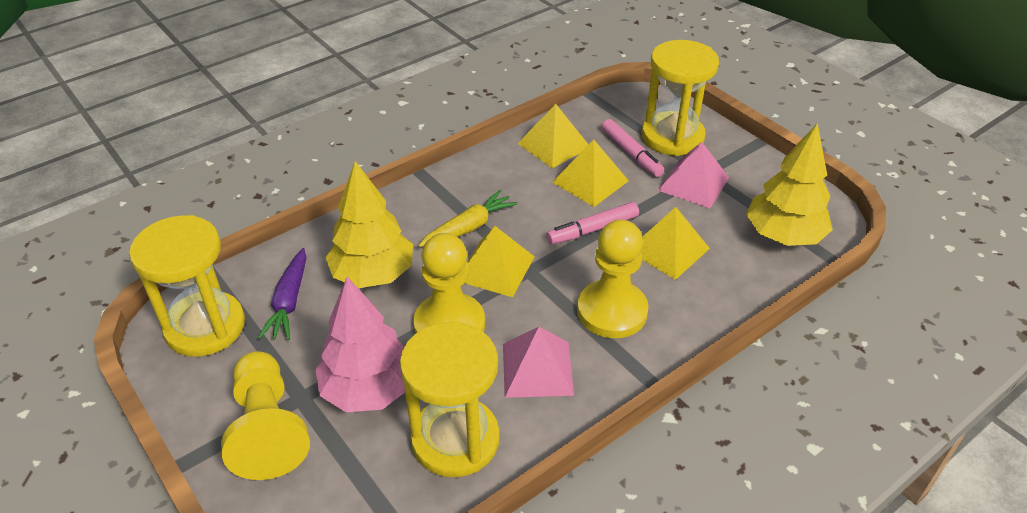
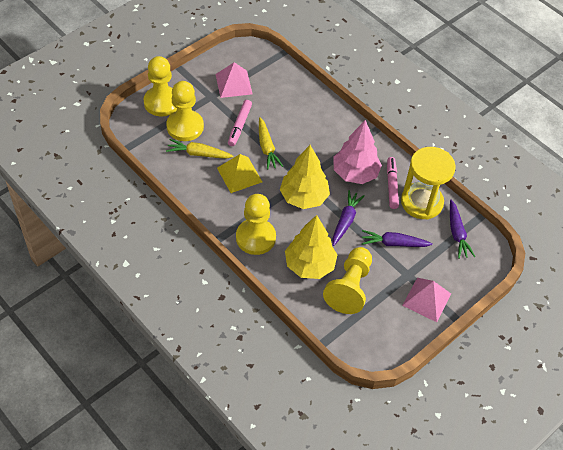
purple carrot: 1 -> 3
yellow carrot: 1 -> 2
yellow hourglass: 3 -> 1
yellow pawn: 3 -> 4
yellow pyramid: 4 -> 1

